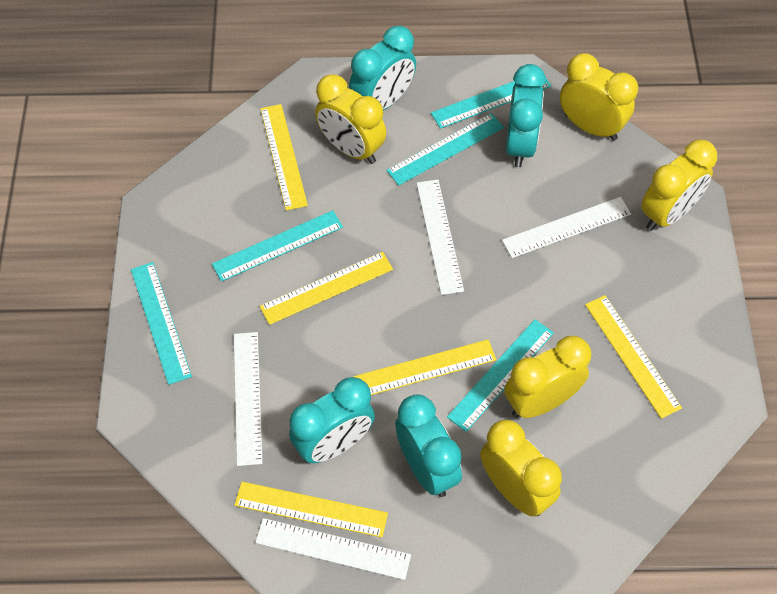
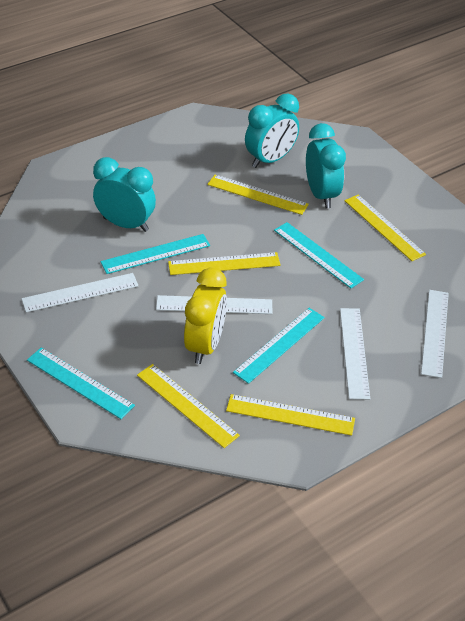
turquoise clock: 4 -> 3
turquoise ruler: 5 -> 4
yellow clock: 5 -> 1

